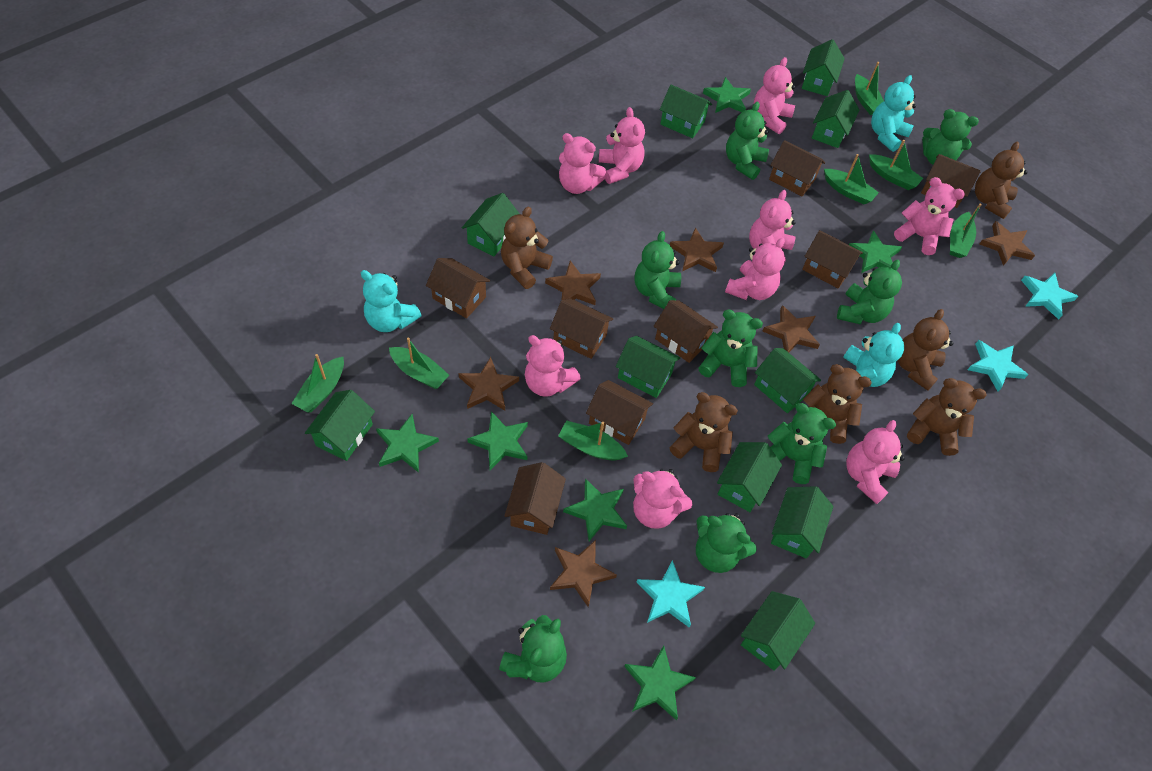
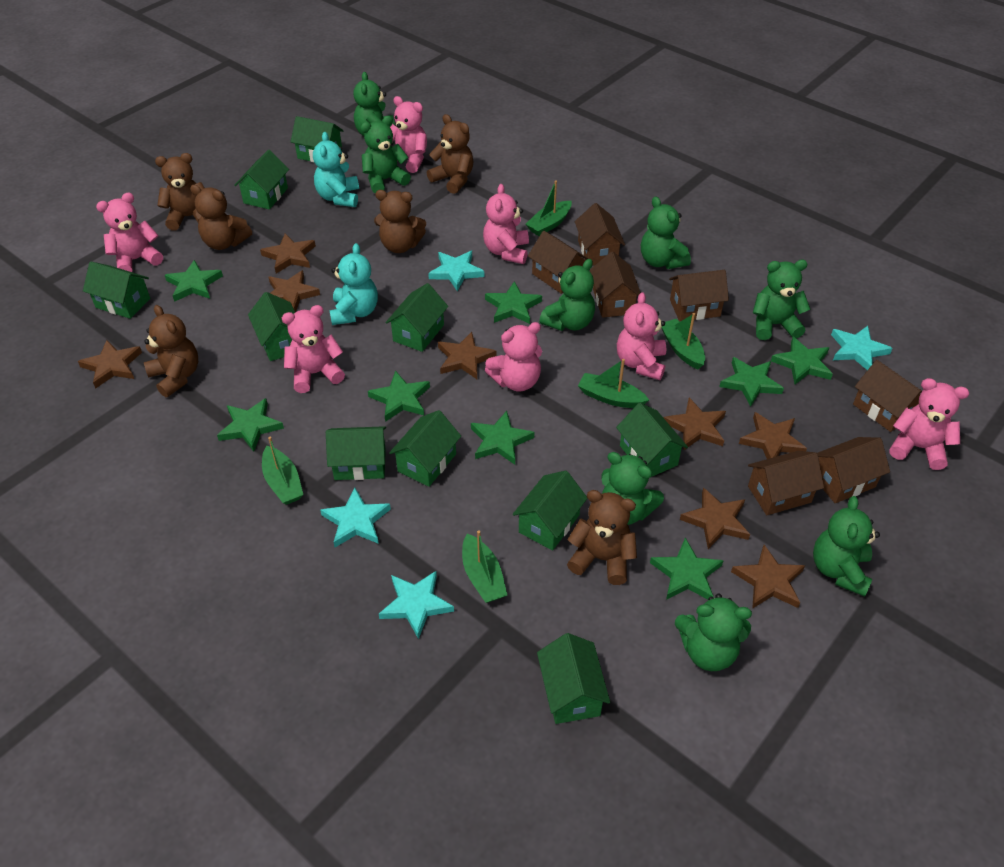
brown house: 8 -> 7
brown star: 6 -> 8
green boat: 7 -> 5
green star: 6 -> 8
pink teddy bear: 9 -> 7
turquoise star: 3 -> 4
turquoise teddy bear: 3 -> 2

